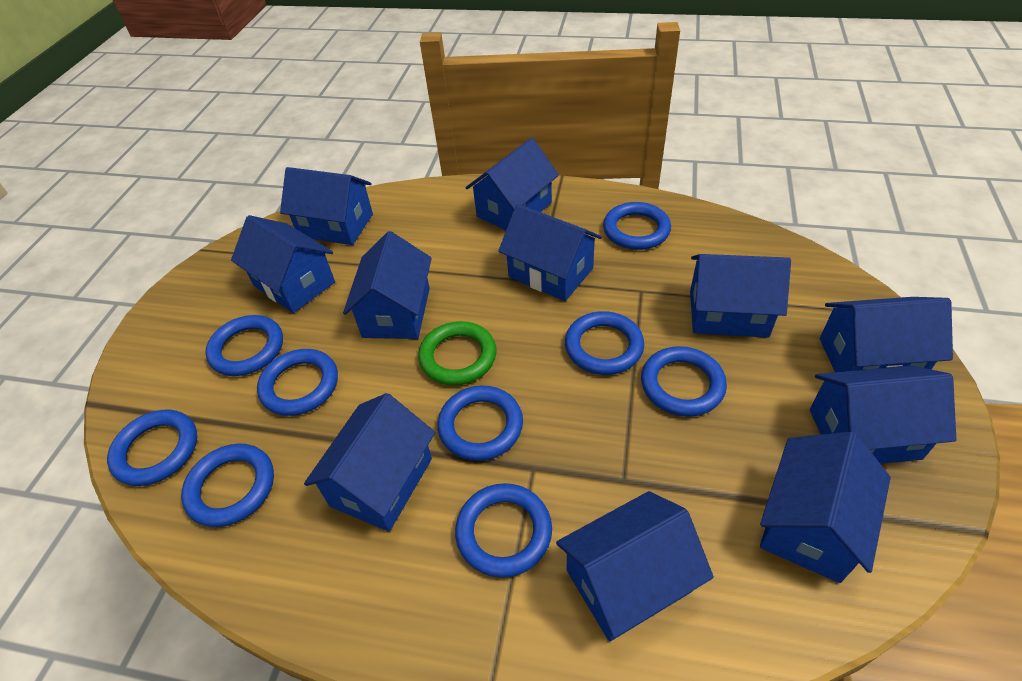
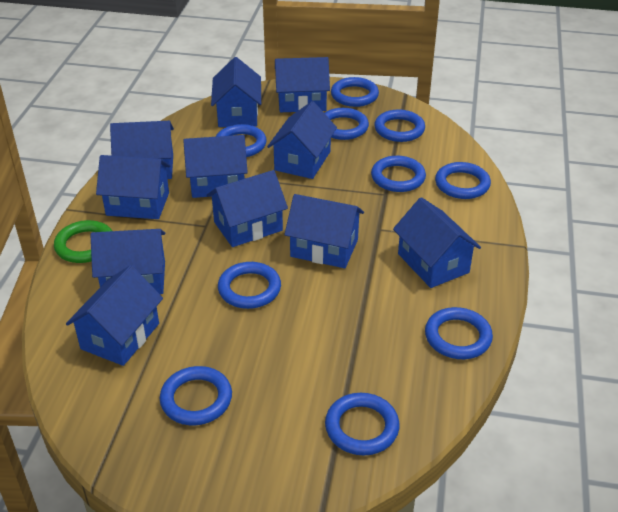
blue ring: 9 -> 10

